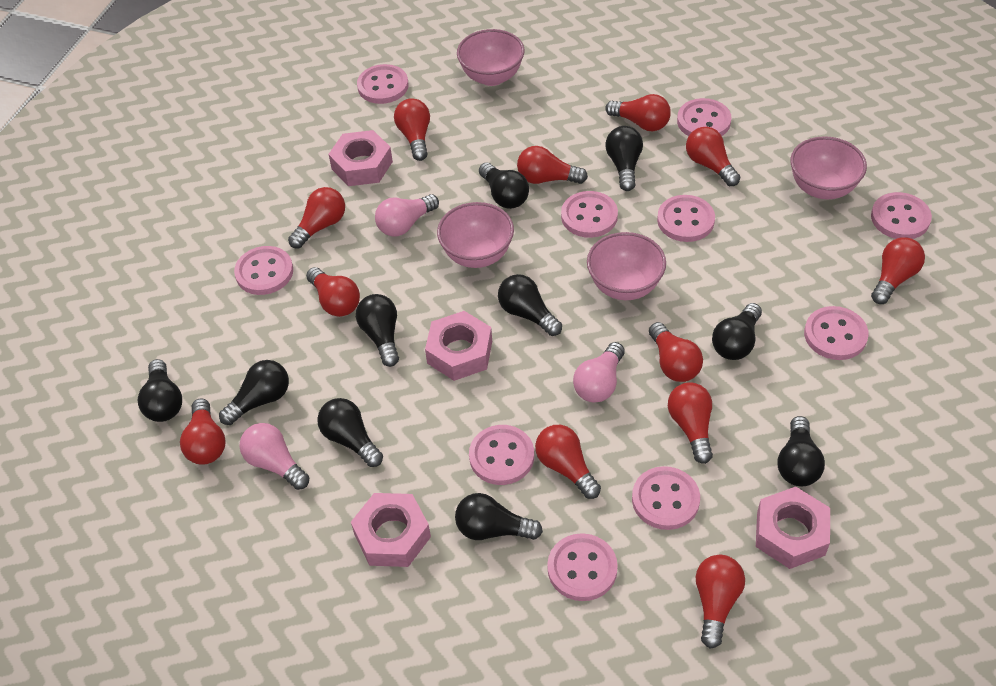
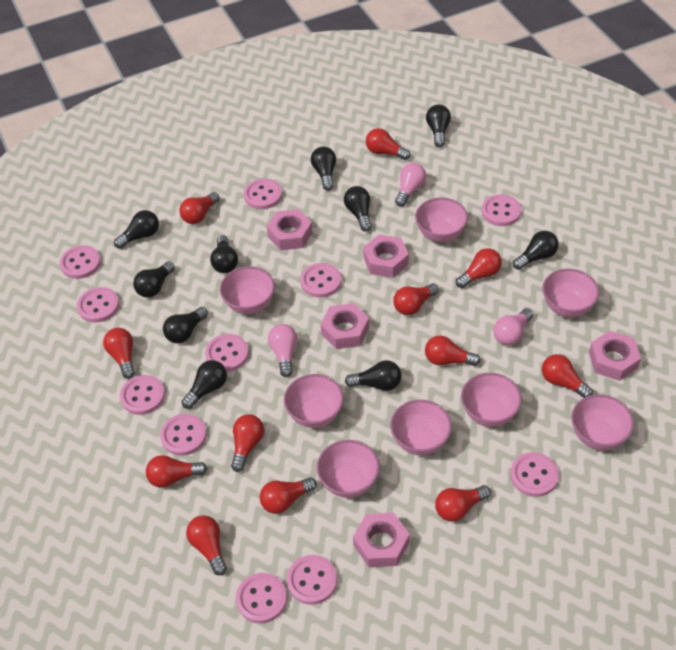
pink bowl: 4 -> 8
pink button: 10 -> 11
pink nut: 4 -> 5

